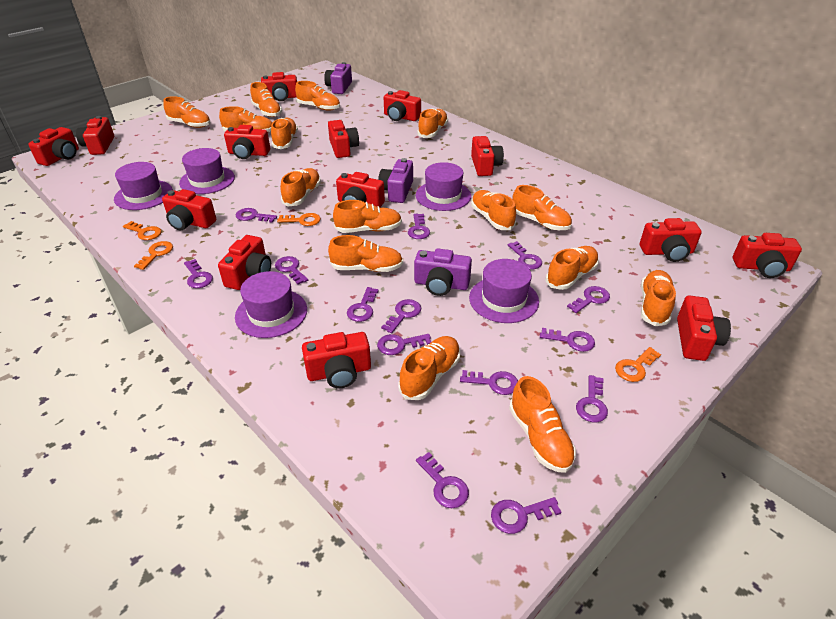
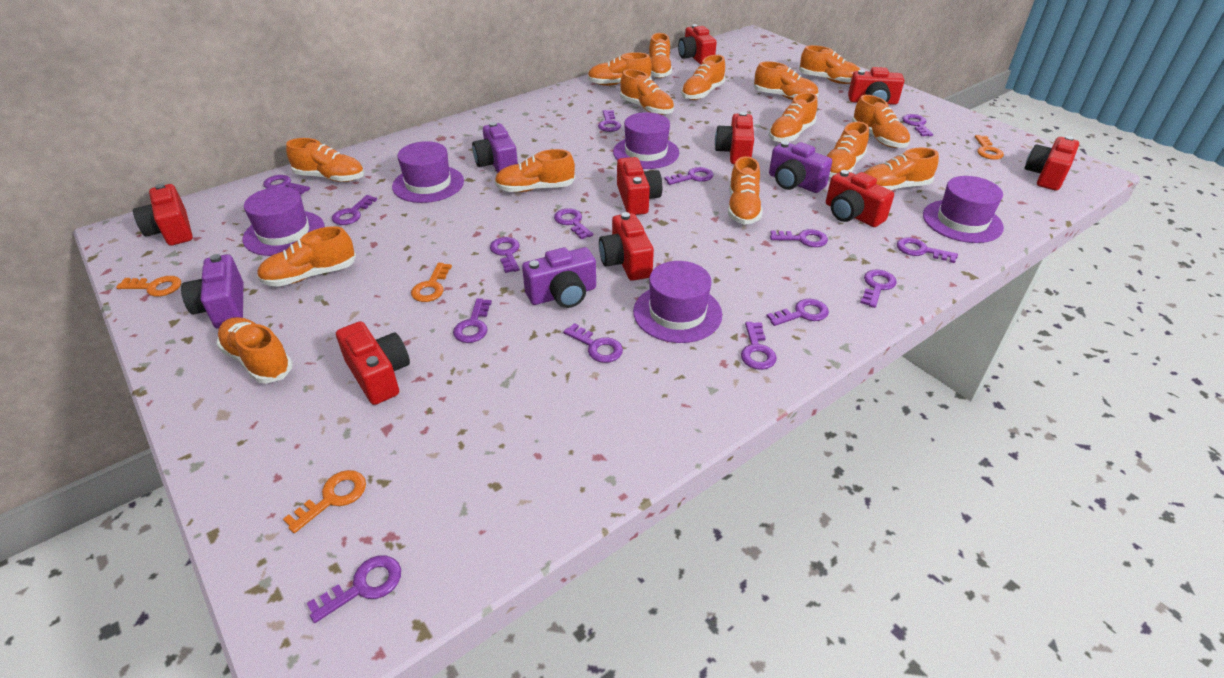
purple camera: 3 -> 4
purple key: 14 -> 15
red camera: 14 -> 9

